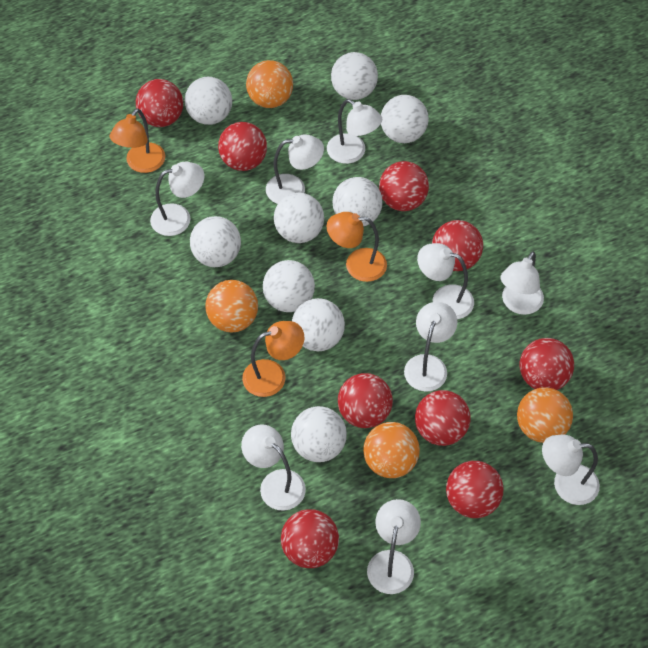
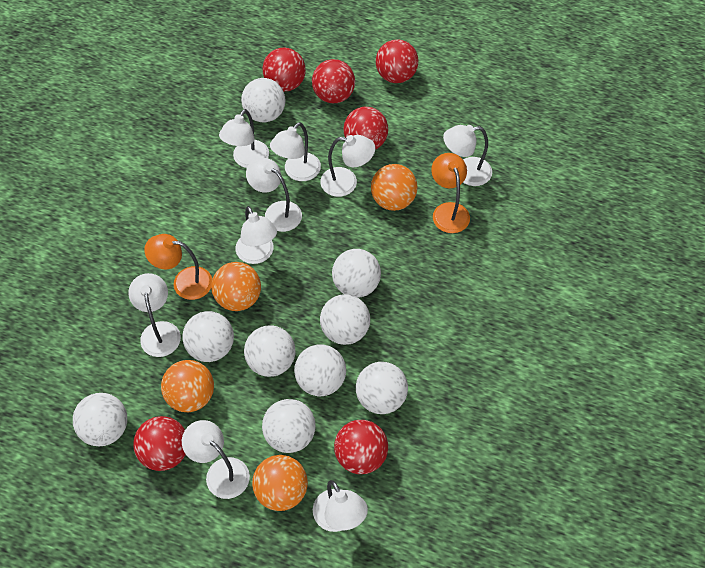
orange lamp: 3 -> 2
red ball: 9 -> 6

